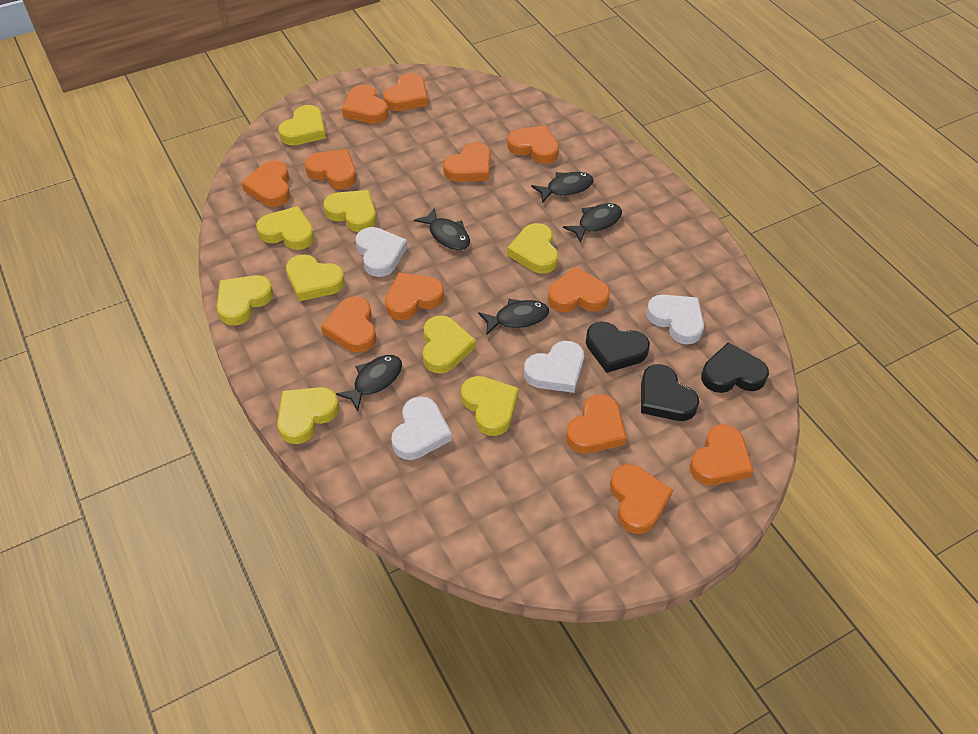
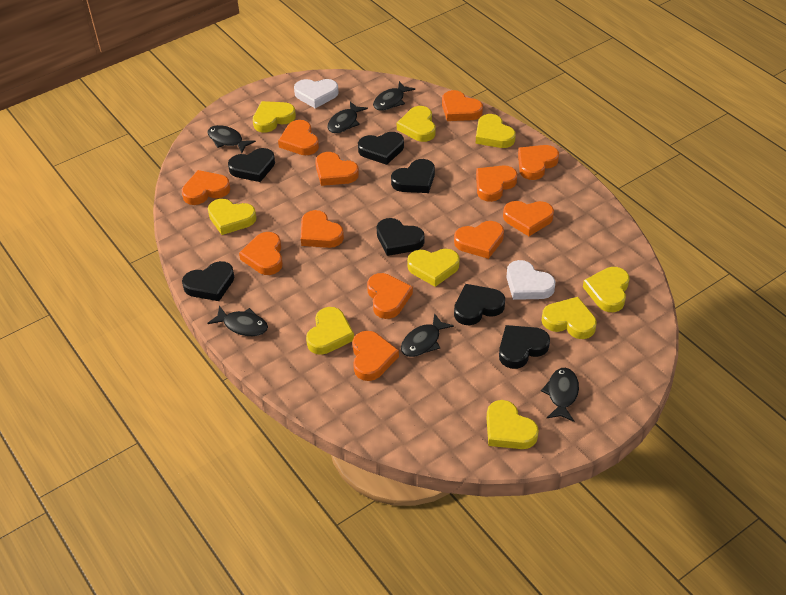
black fish: 5 -> 6
black heart: 3 -> 7
white heart: 4 -> 2

